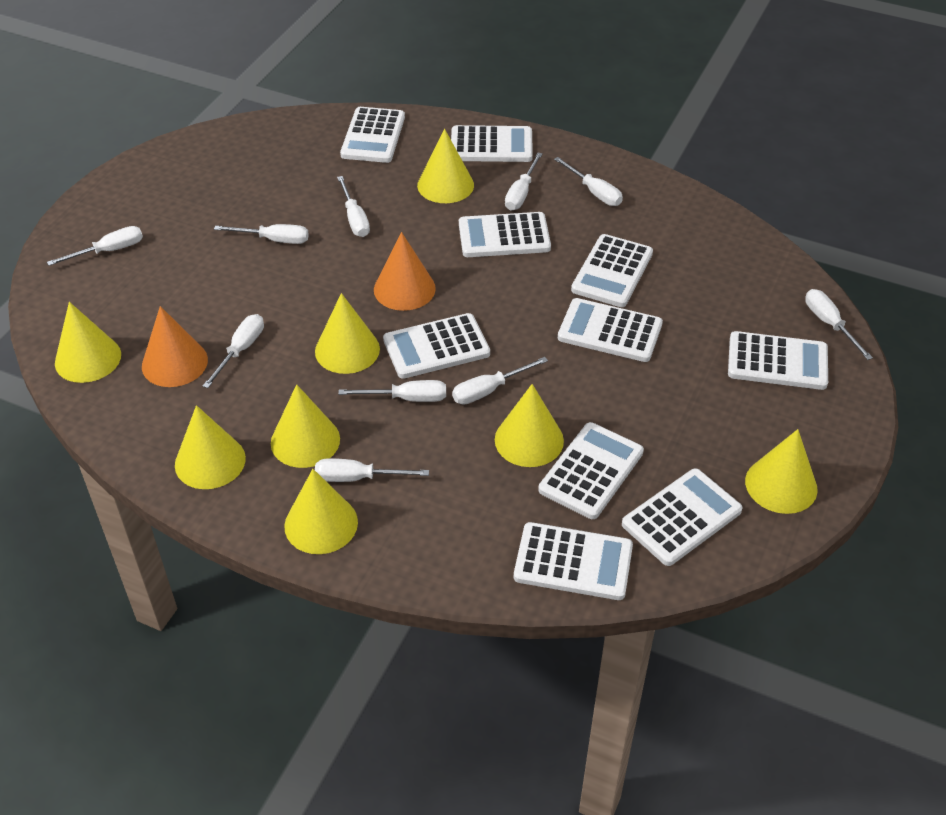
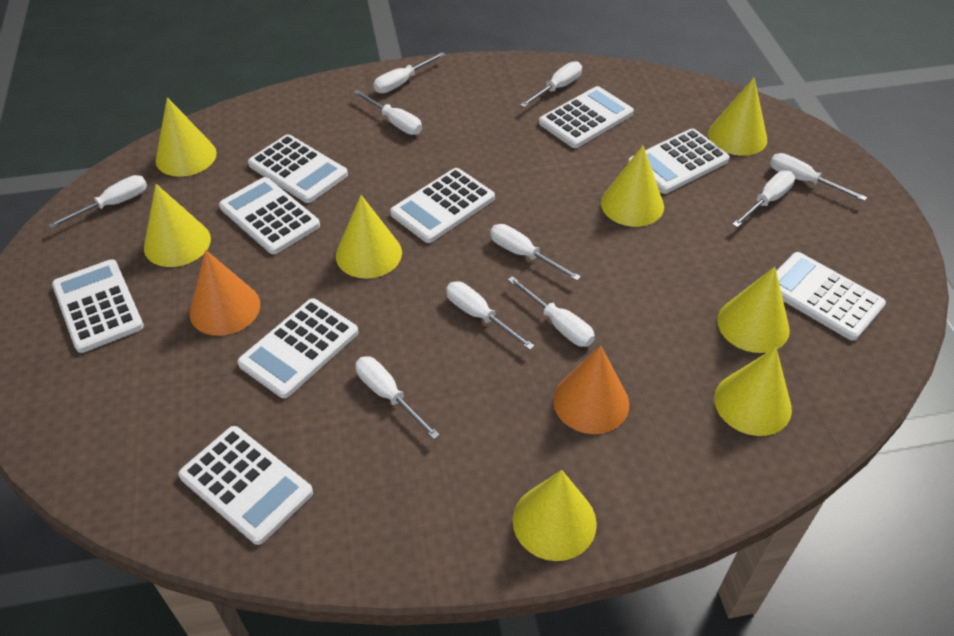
white calculator: 10 -> 9

